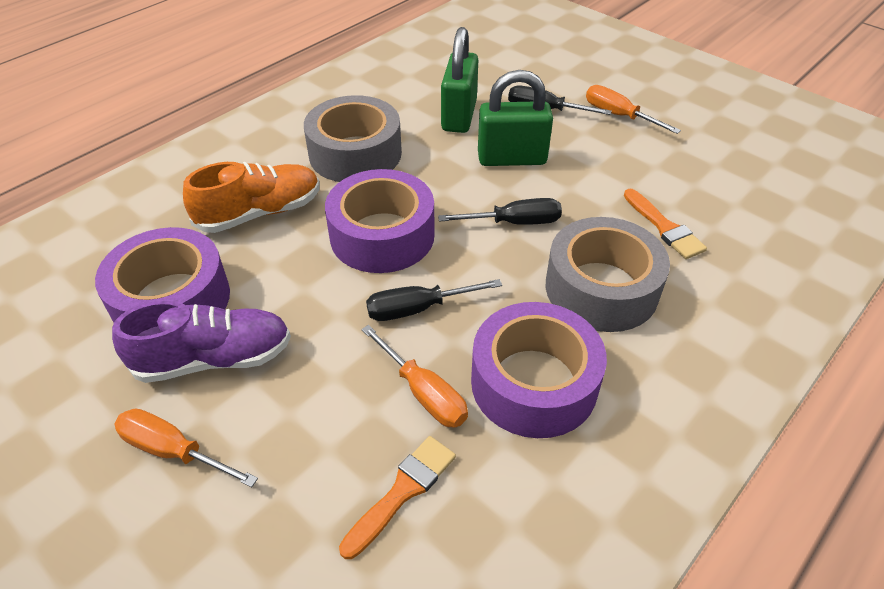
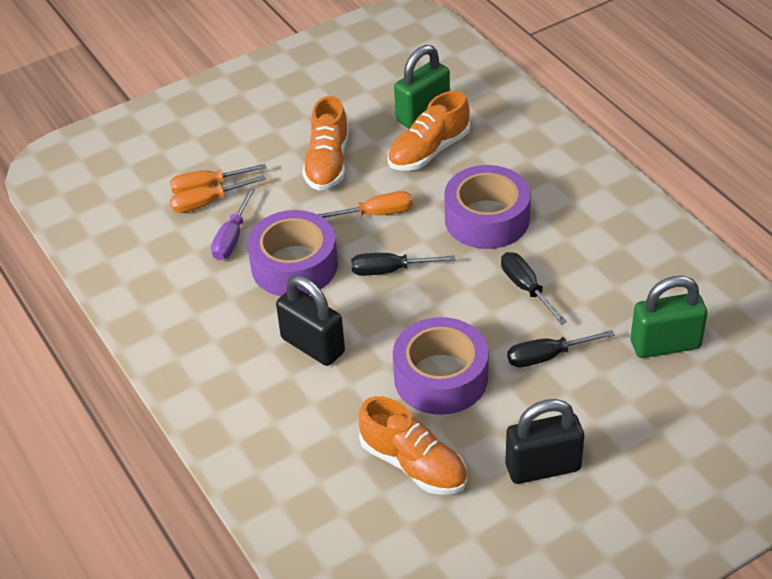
black padlock: 0 -> 2
grey tape: 2 -> 0
orange brush: 2 -> 0
orange shoe: 1 -> 3
purple screwdriver: 0 -> 1
purple shoe: 1 -> 0

